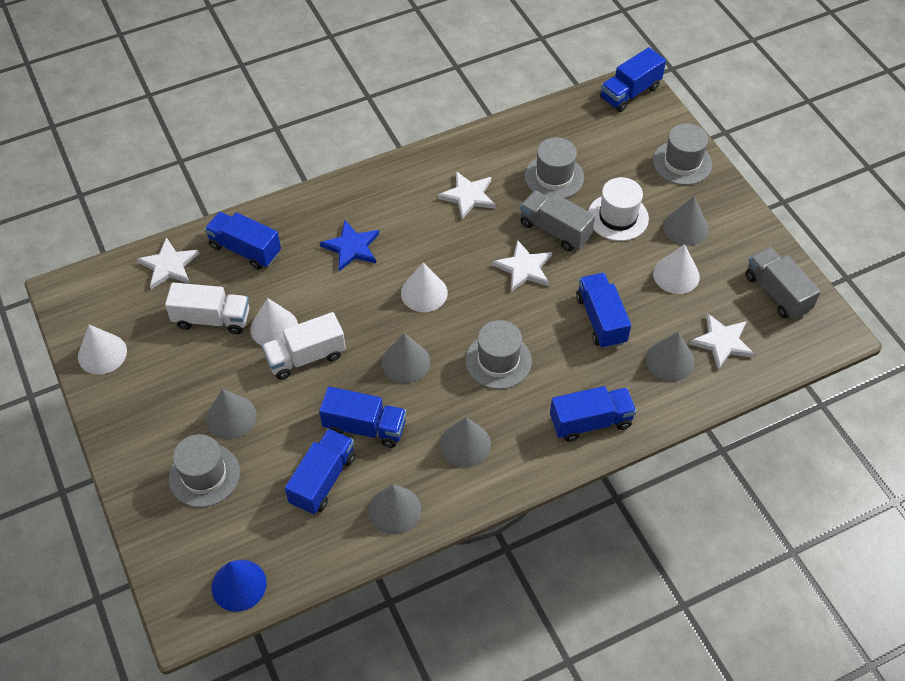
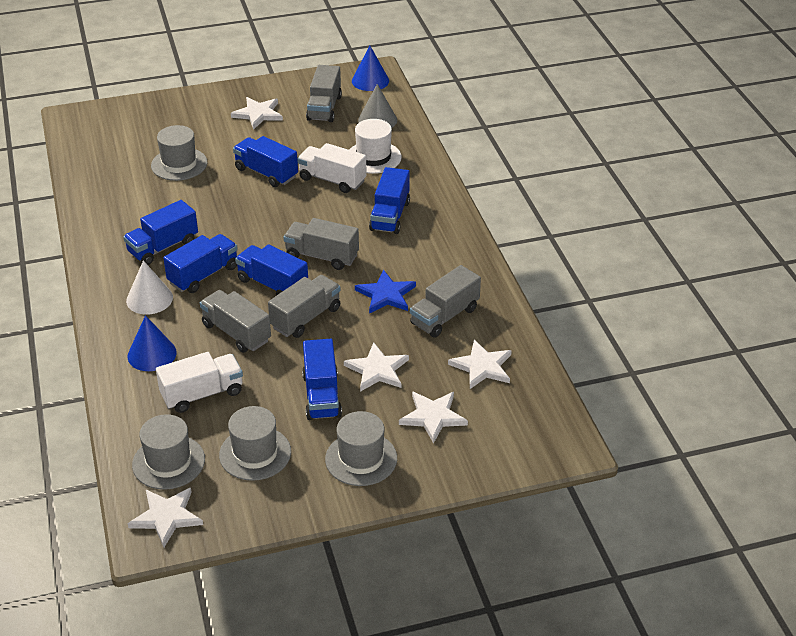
blue cone: 1 -> 2
grey cone: 6 -> 1
grey truck: 2 -> 5
white cone: 4 -> 1
white star: 4 -> 5

